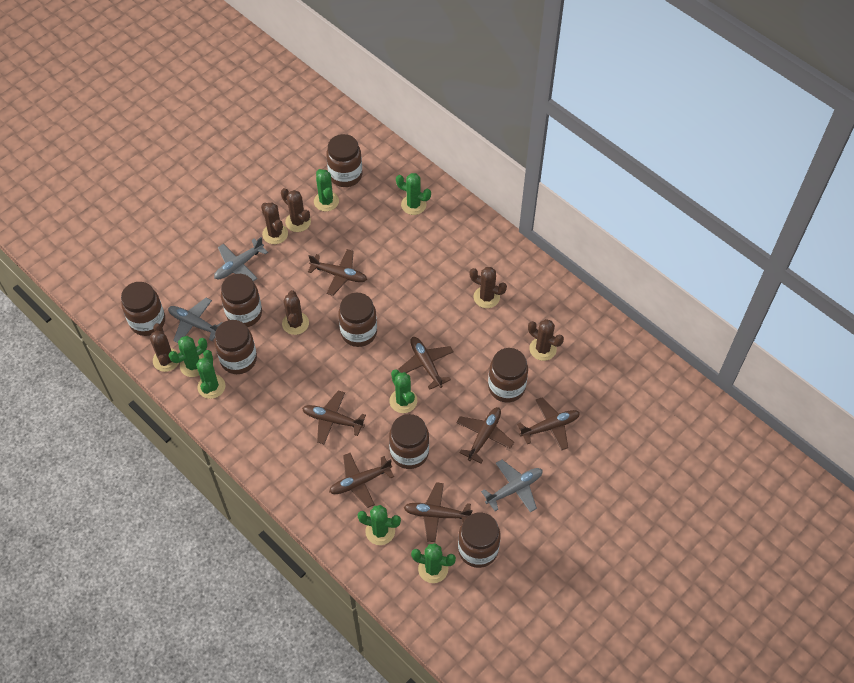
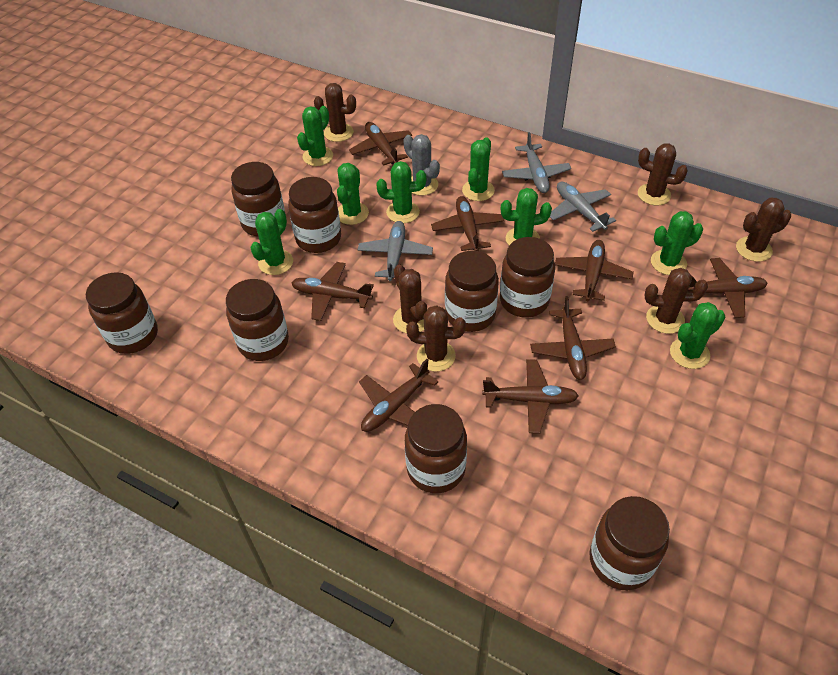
brown plane: 7 -> 8
green cactus: 7 -> 8
grey cactus: 0 -> 1

